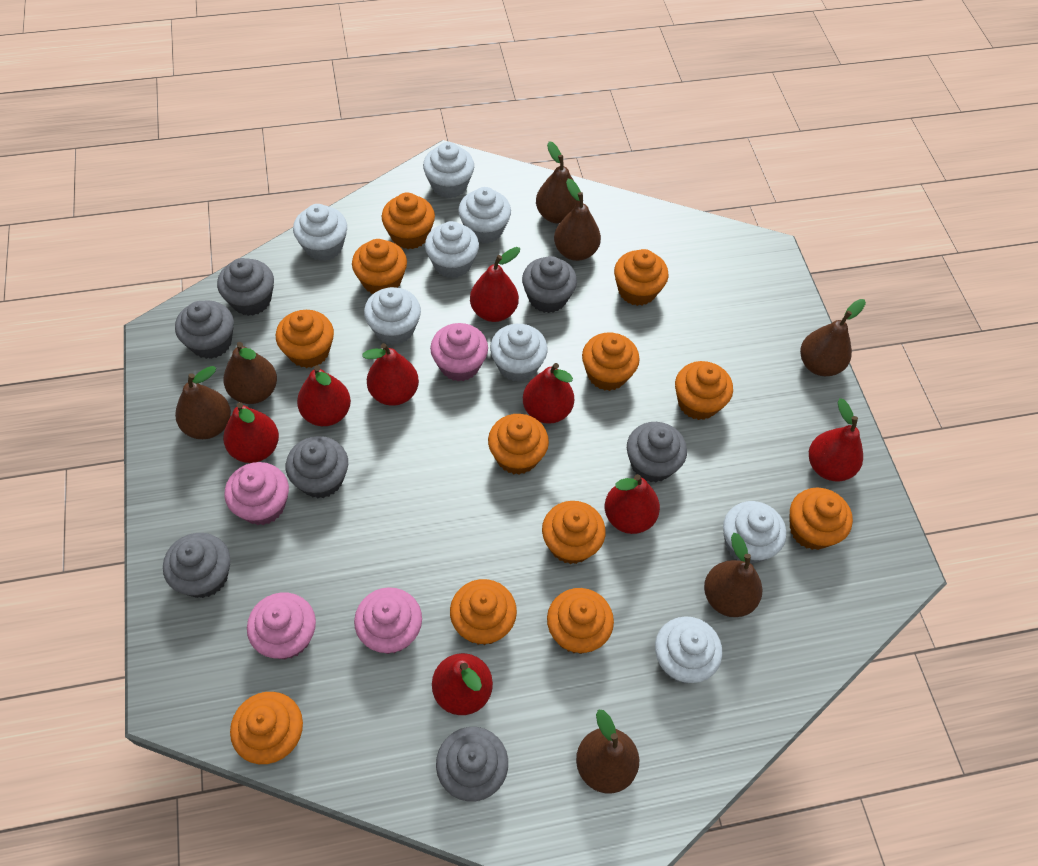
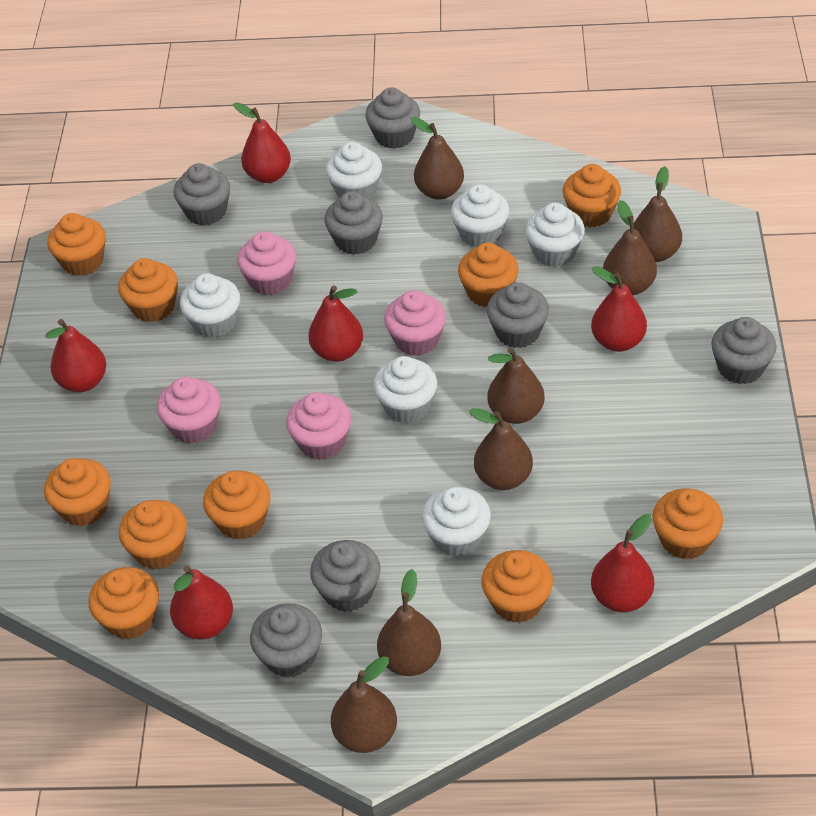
orange cupcake: 12 -> 10
red pear: 8 -> 6
white cupcake: 8 -> 6

